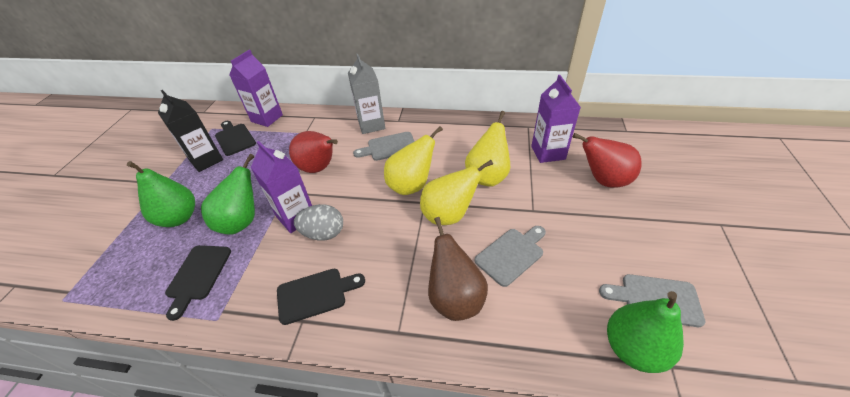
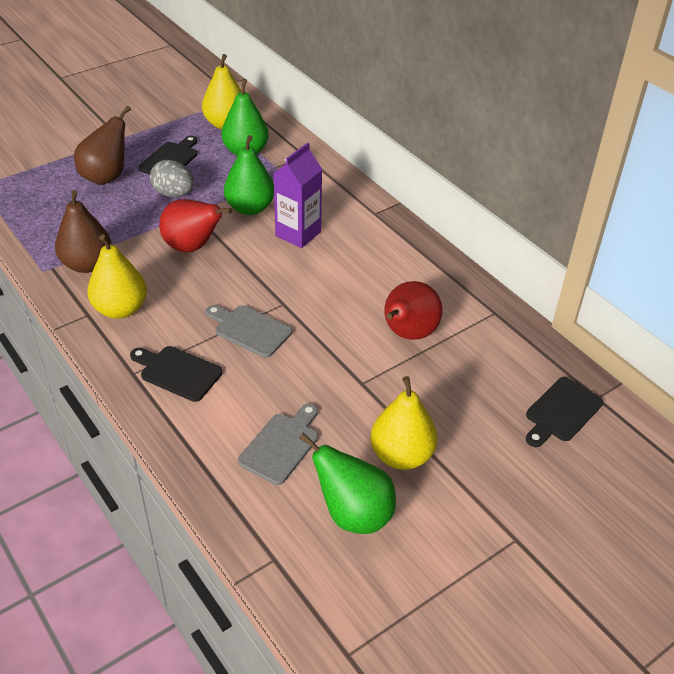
black carton: 1 -> 0
brown pear: 1 -> 2
grey carton: 1 -> 0
grey cutting board: 3 -> 2
purple carton: 3 -> 1

